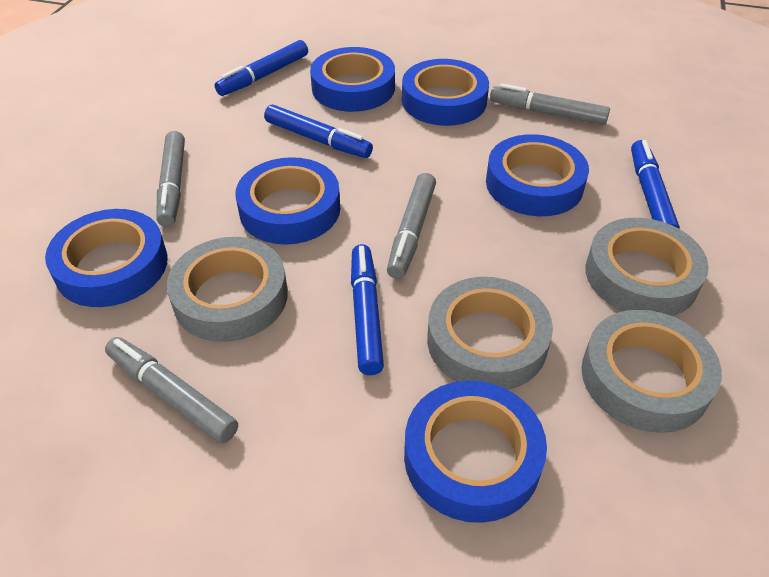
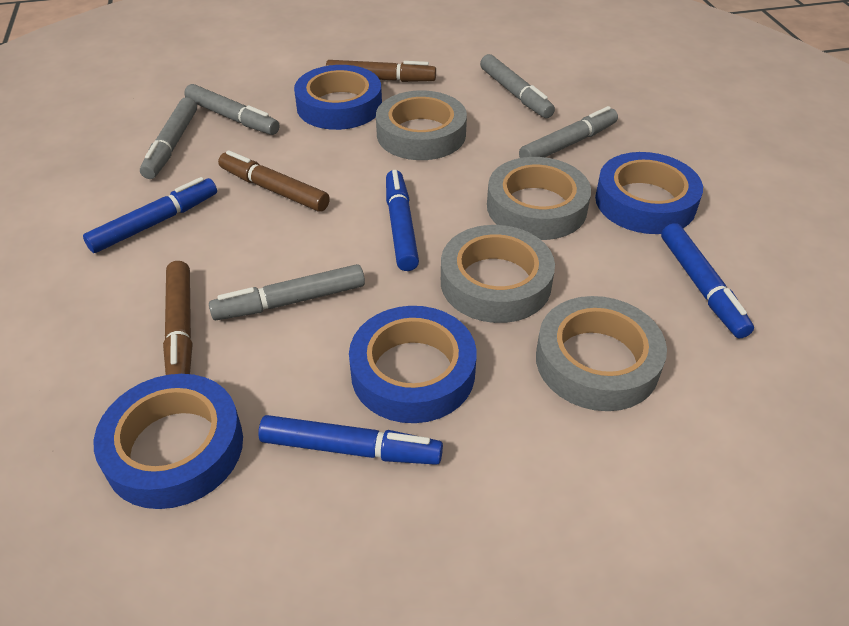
blue tape: 6 -> 4
brown marker: 0 -> 3
grey marker: 4 -> 5

